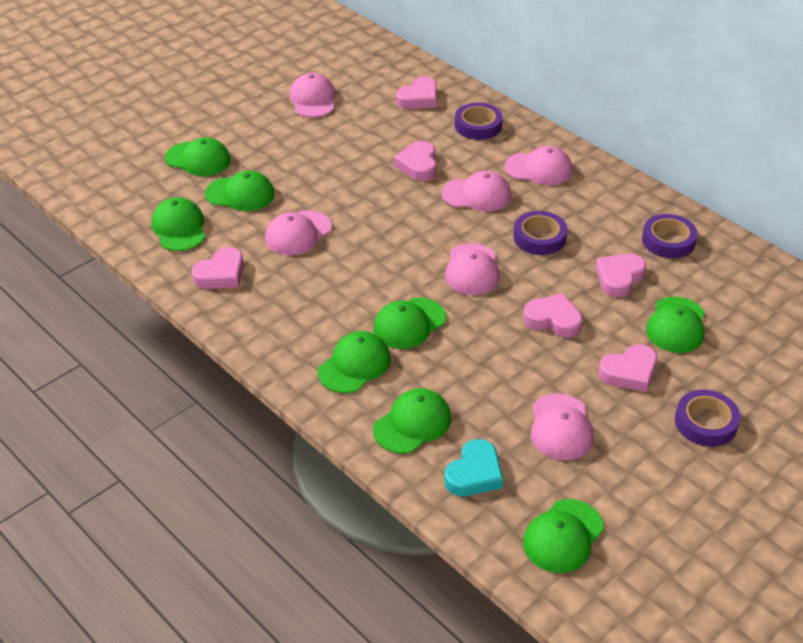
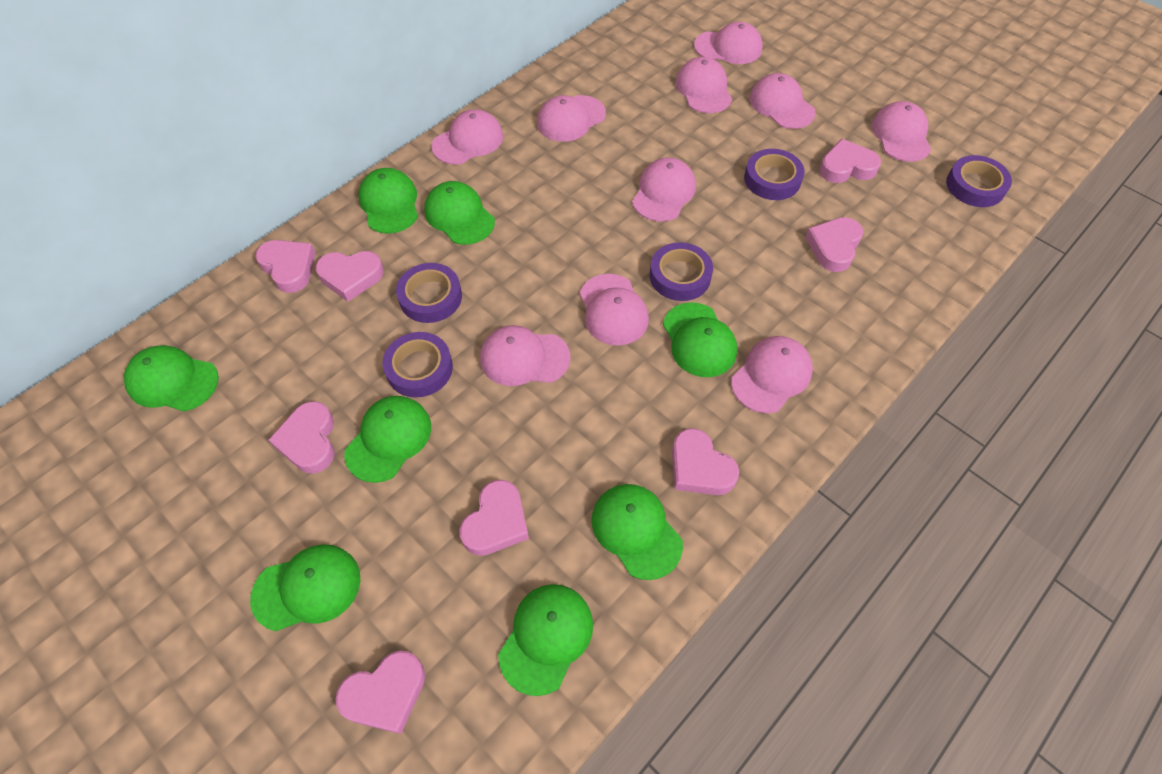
pink cap: 6 -> 10
pink heart: 6 -> 8
purple tape: 4 -> 5
turquoise heart: 1 -> 0

